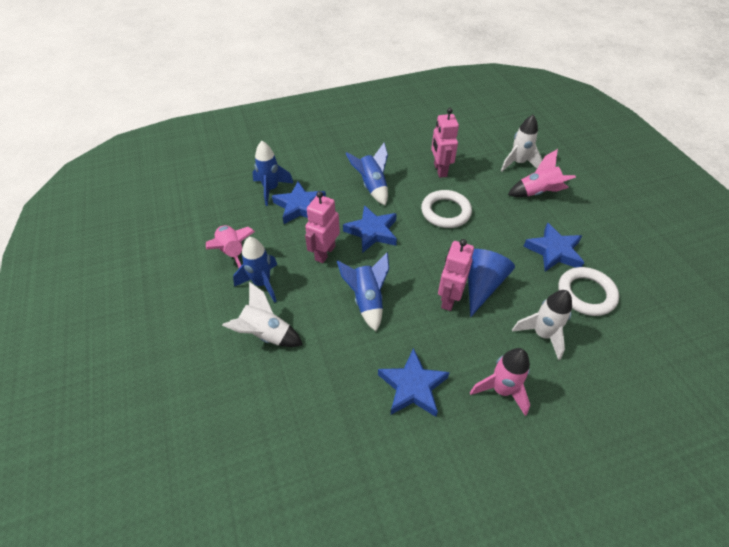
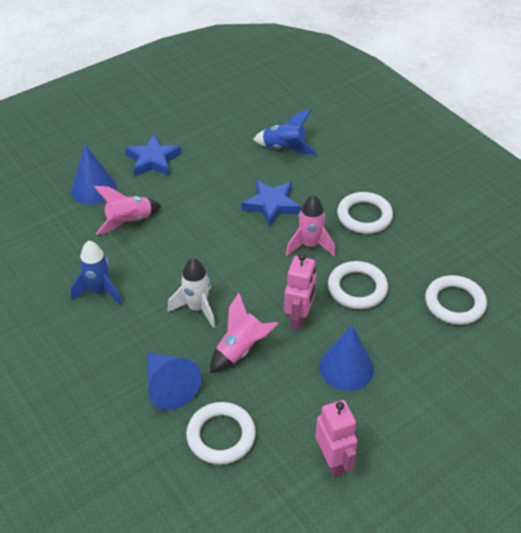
blue cone: 1 -> 3
blue rocket: 4 -> 2
blue star: 4 -> 2
pink robot: 3 -> 2
white ring: 2 -> 4
white rocket: 3 -> 1

